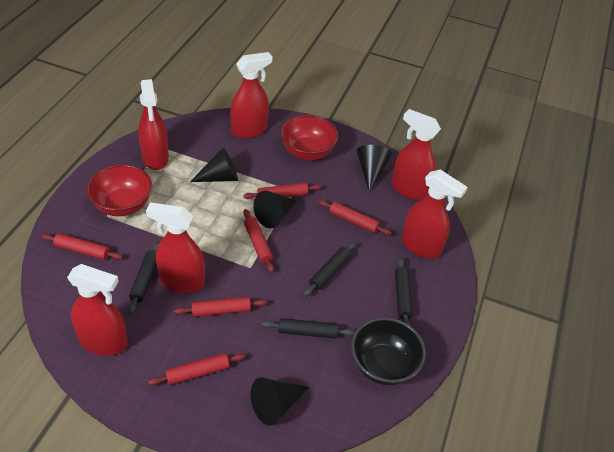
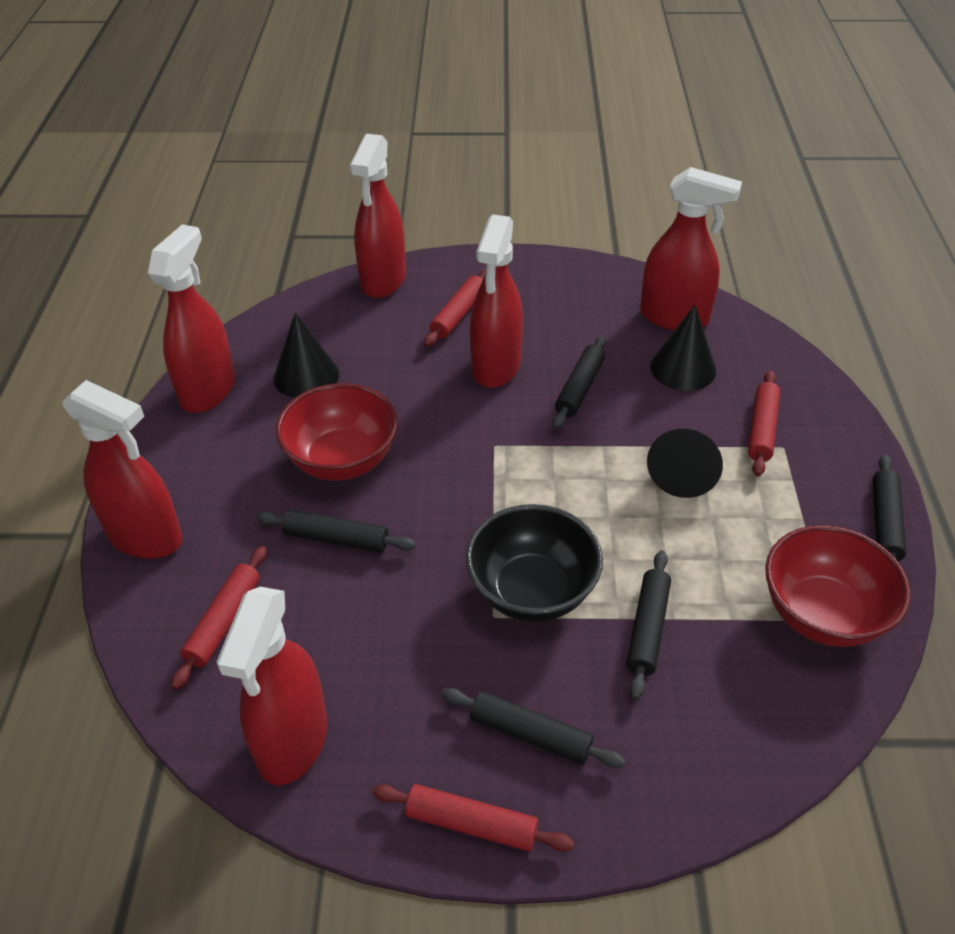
black cone: 4 -> 3
black rolling pin: 4 -> 5
red rolling pin: 6 -> 4

